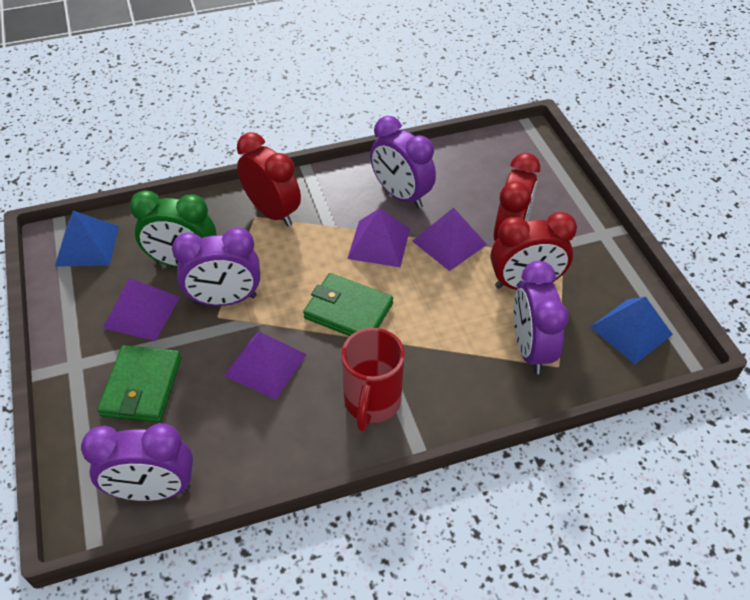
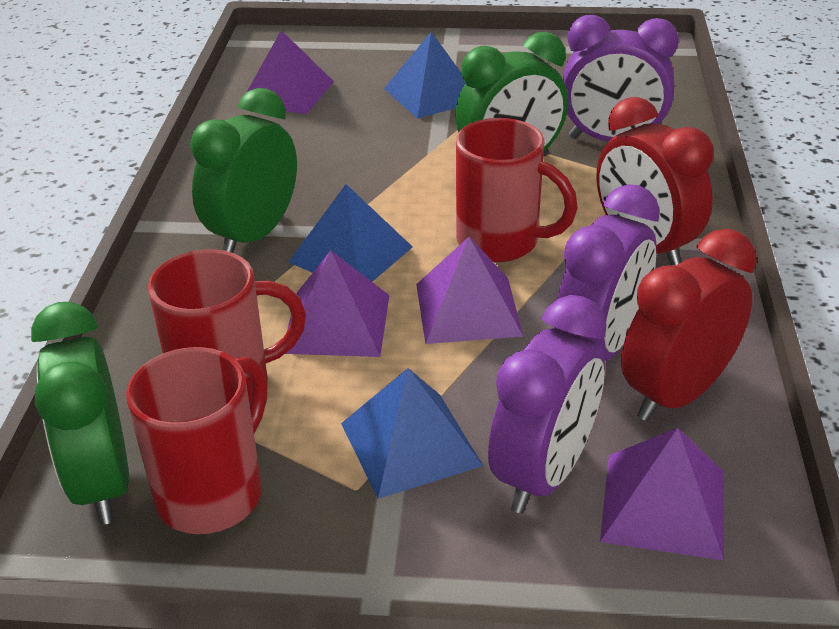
blue pyramid: 2 -> 3
green clock: 1 -> 3
green wallet: 2 -> 0
purple clock: 4 -> 3
red clock: 3 -> 2
red mug: 1 -> 3

